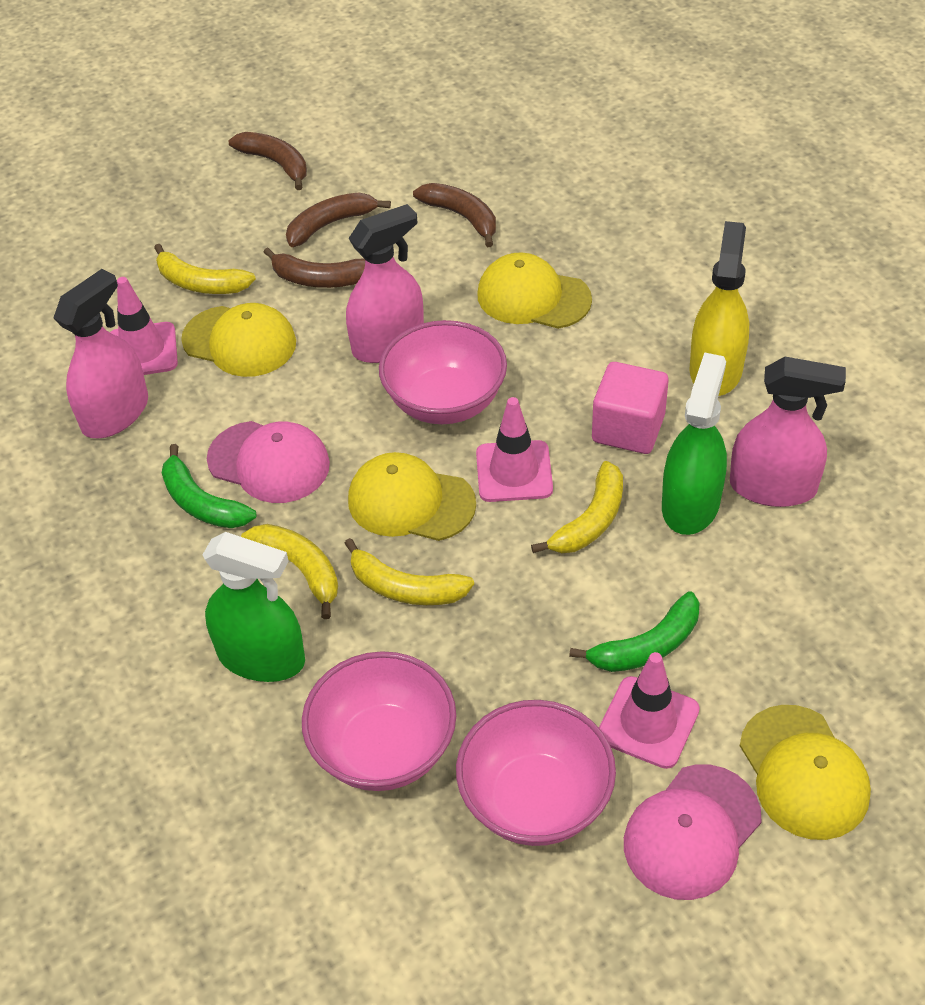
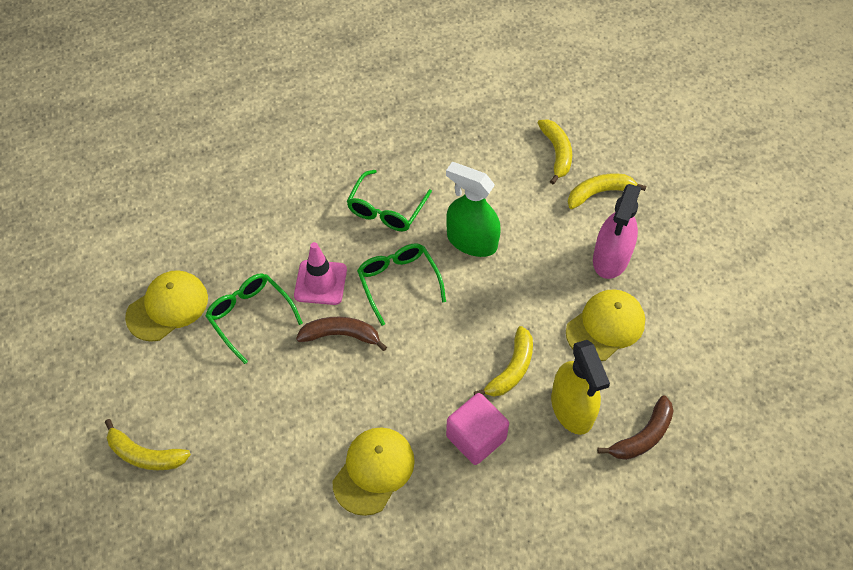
brown banana: 4 -> 2
green banana: 2 -> 0
green glasses: 0 -> 3
green spray bottle: 2 -> 1
pink bowl: 3 -> 0
pink cap: 2 -> 0
pink spray bottle: 3 -> 1
pink traffic cone: 3 -> 1
yellow cap: 4 -> 3

